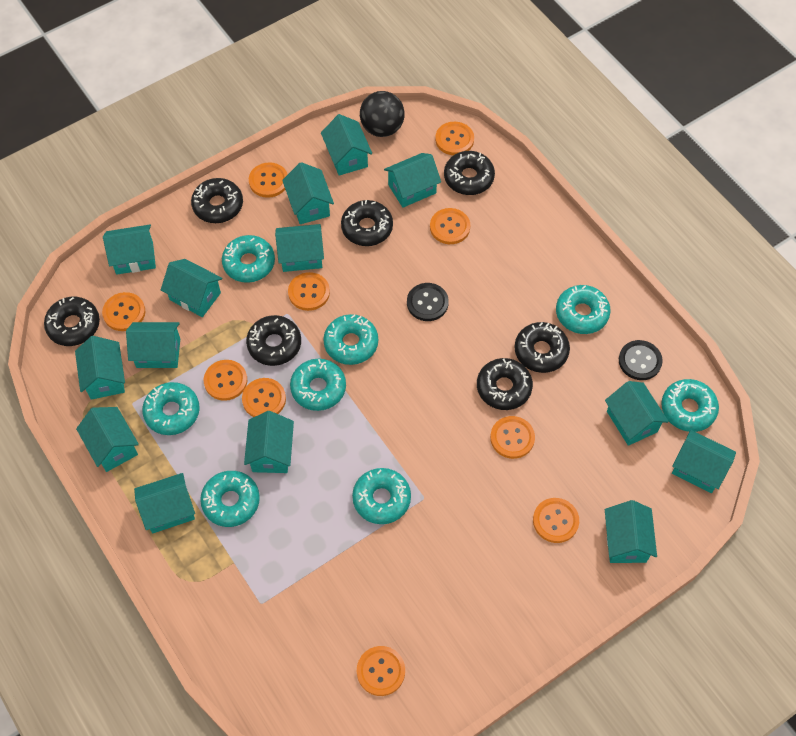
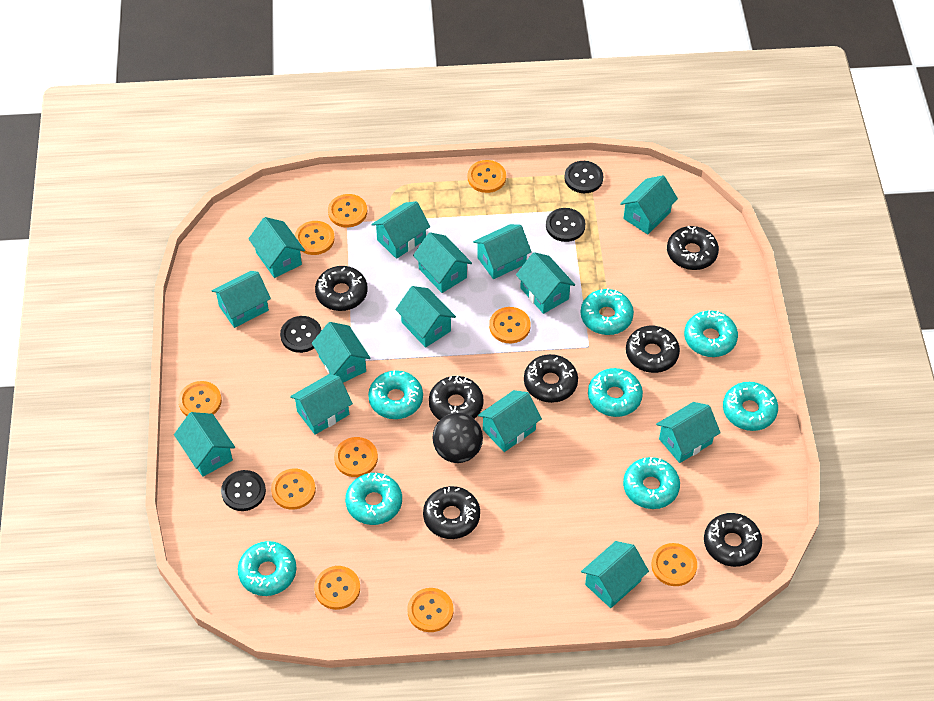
black button: 2 -> 4

